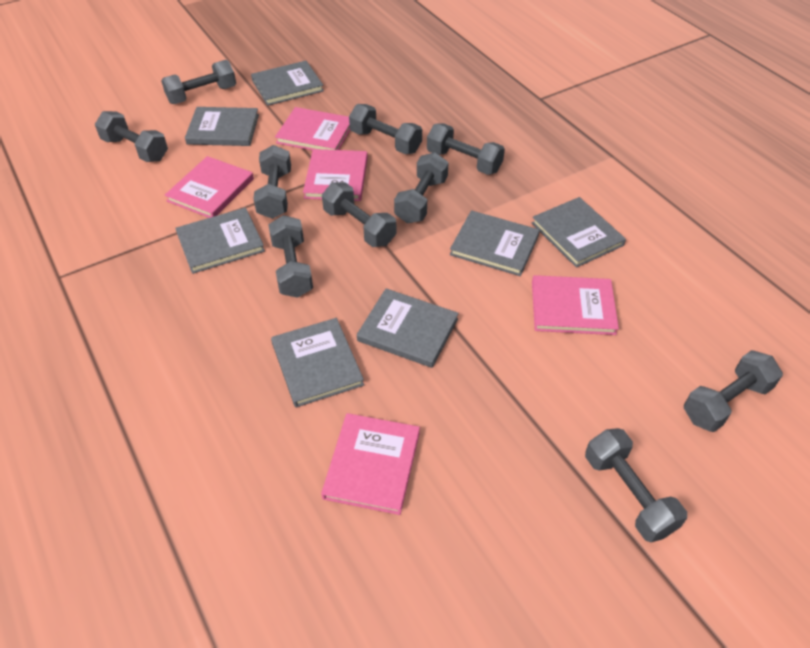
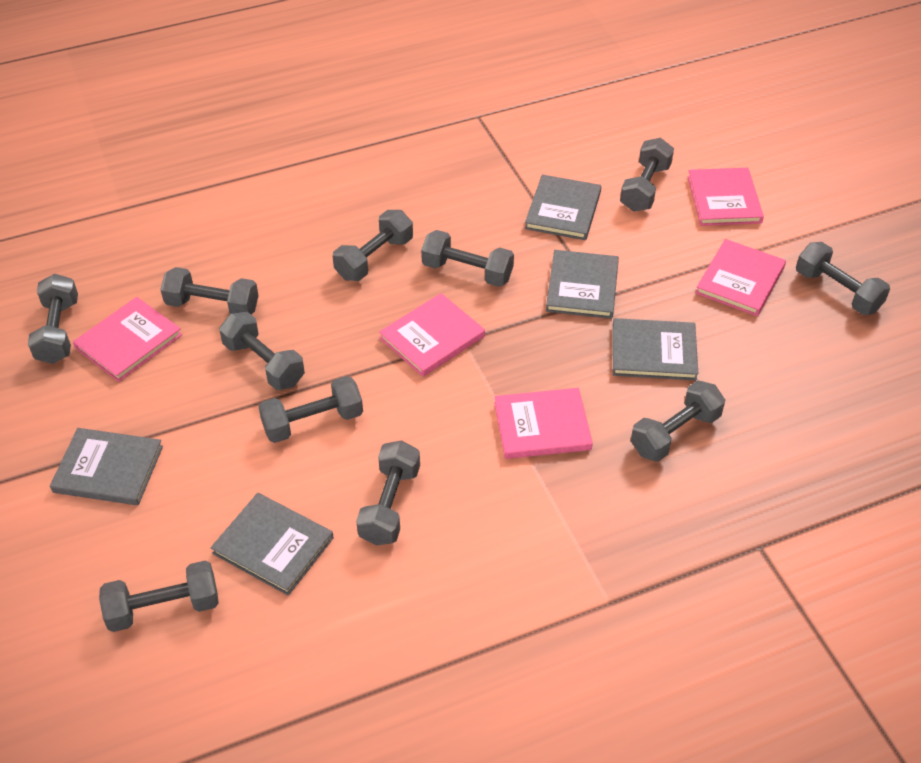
grey book: 7 -> 5
grey dumbbell: 10 -> 11

